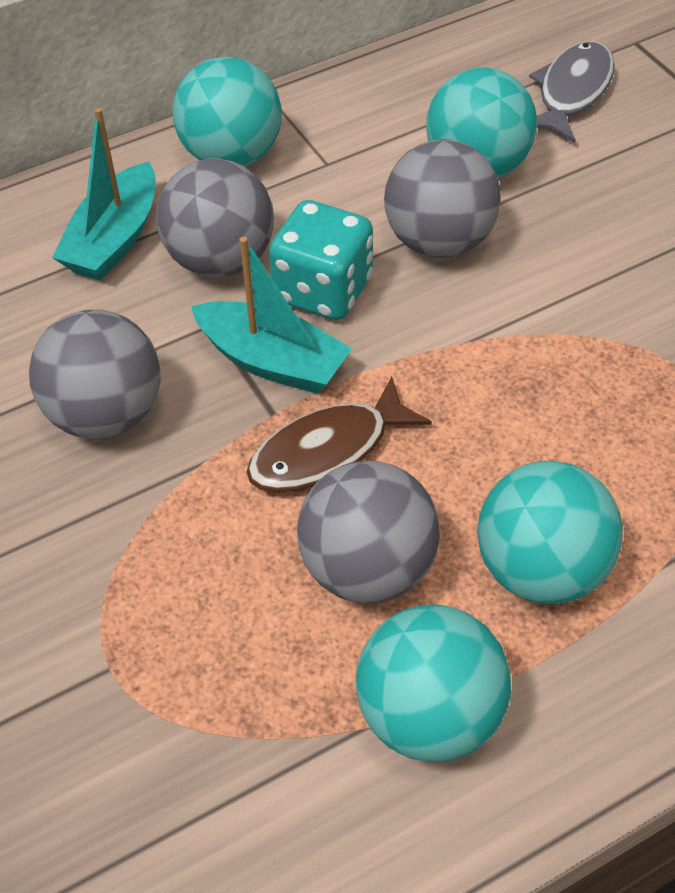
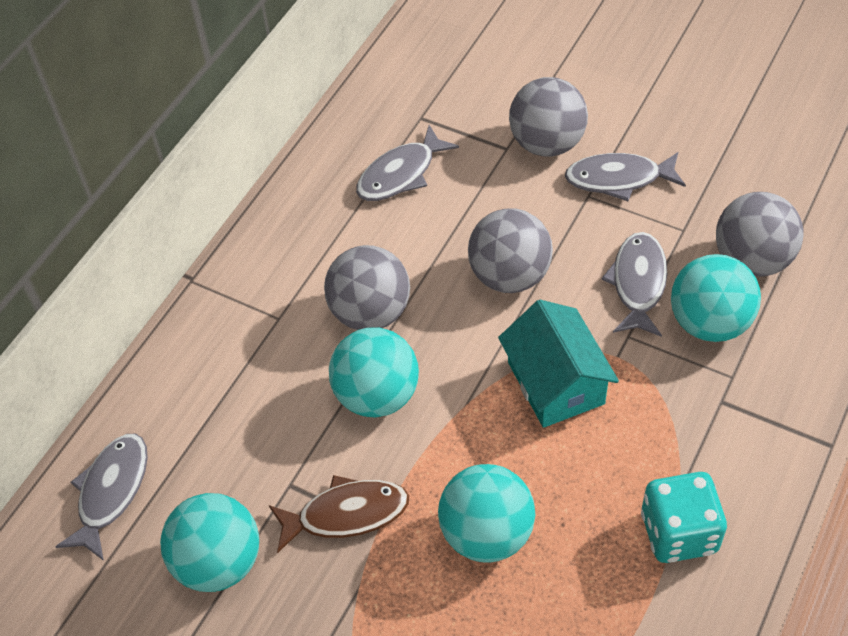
grey fish: 1 -> 4
turquoise boat: 2 -> 0
turquoise house: 0 -> 1

